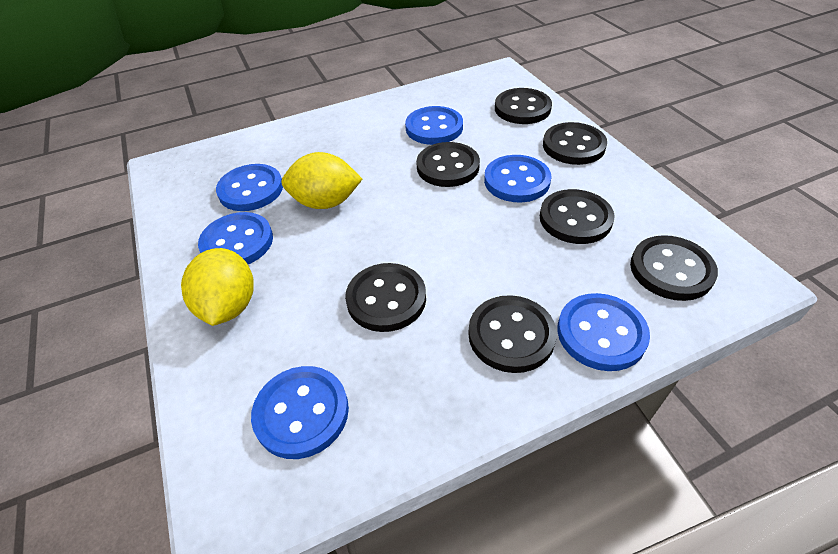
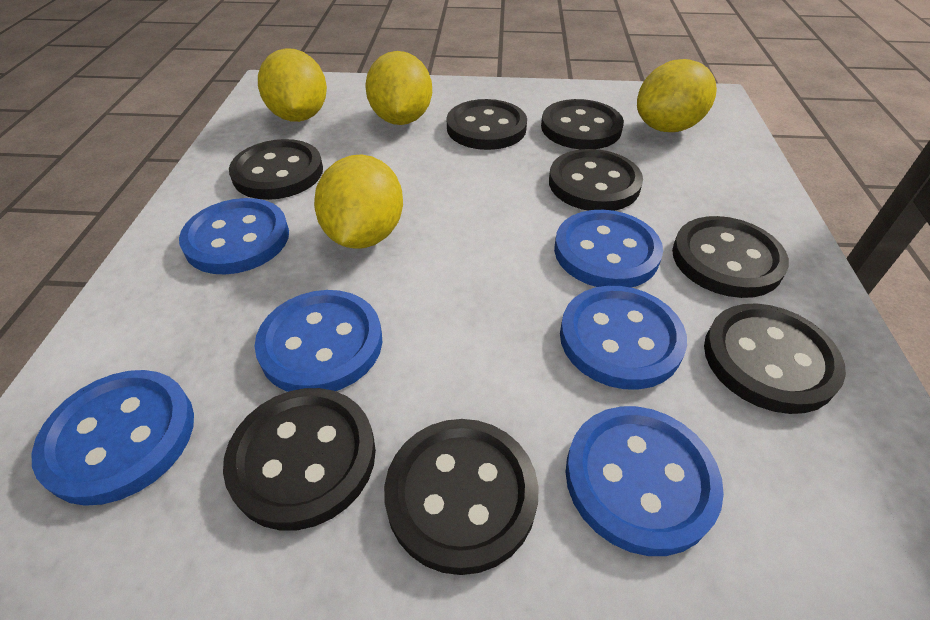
black button: 7 -> 8
yellow lemon: 2 -> 4

